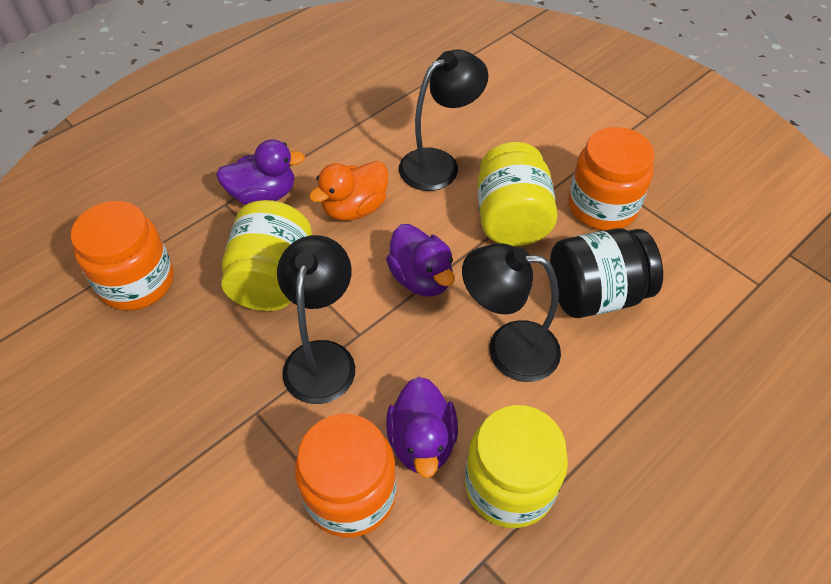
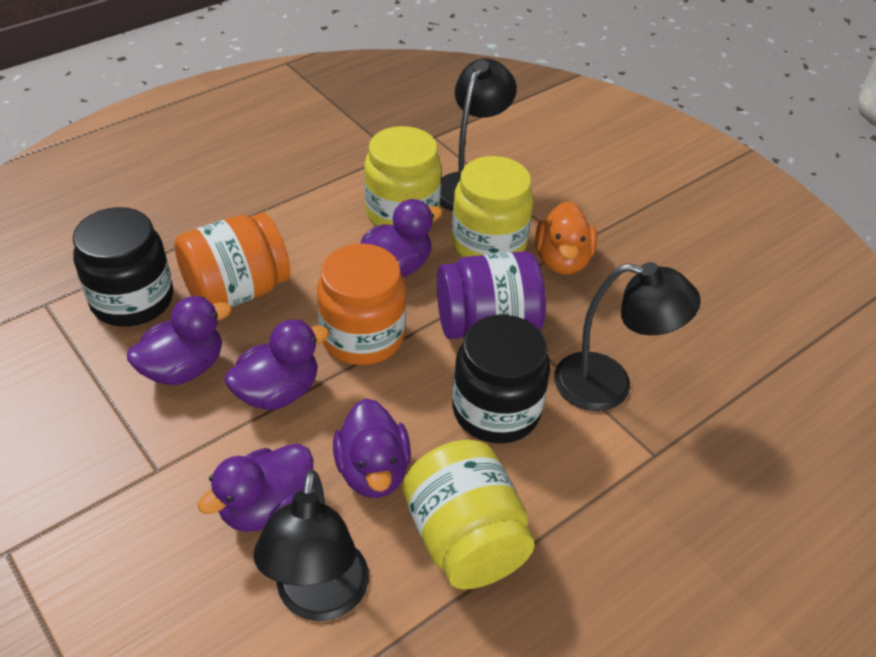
black jar: 1 -> 2
orange jar: 3 -> 2
purple duck: 3 -> 5
purple jar: 0 -> 1

